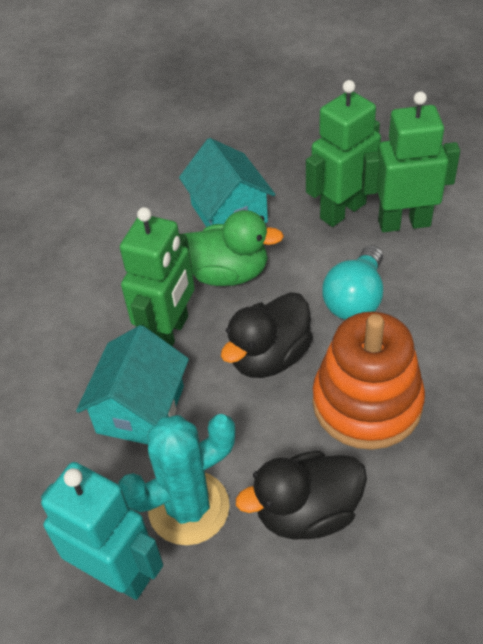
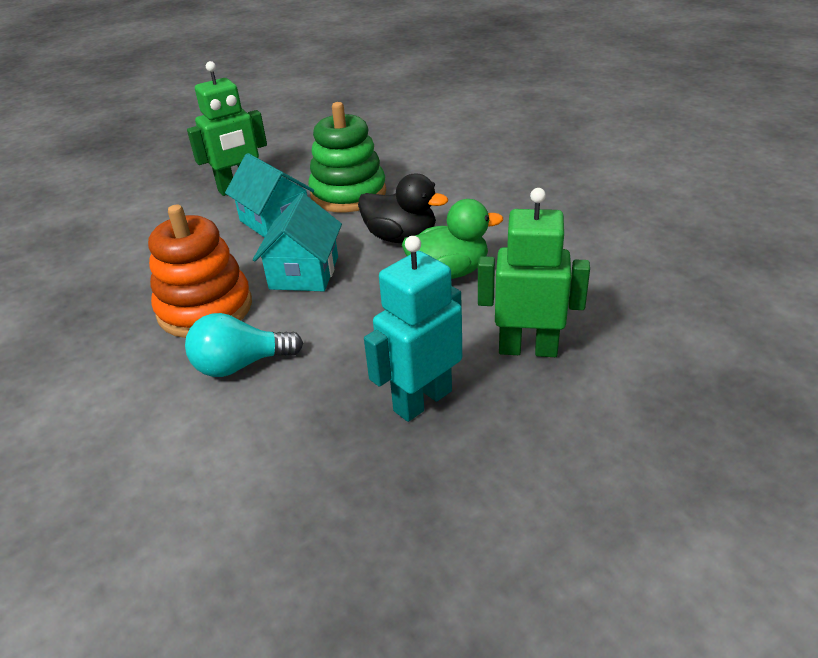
black duck: 2 -> 1
green robot: 3 -> 2
green stacking toy: 0 -> 1
turquoise cactus: 1 -> 0

